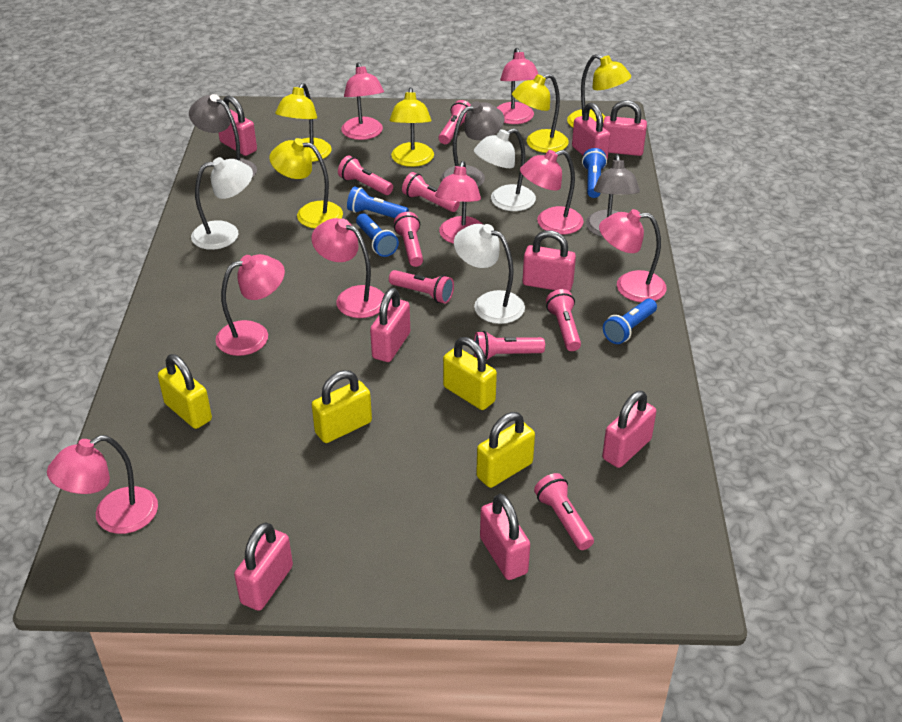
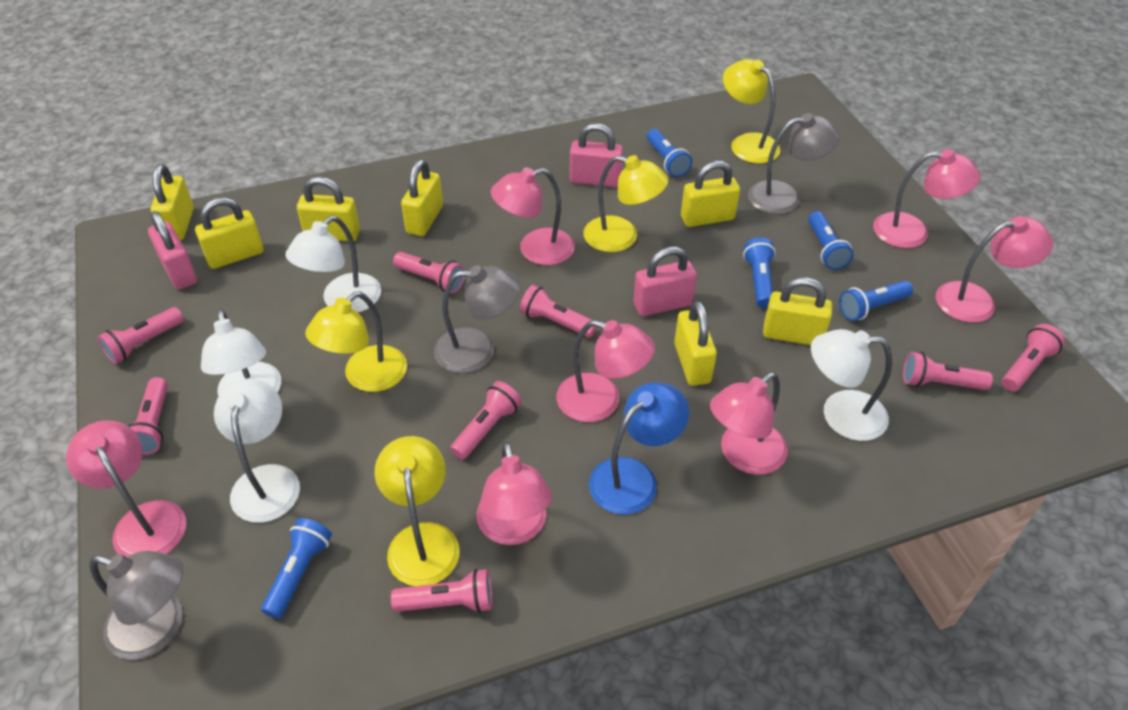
blue flashlight: 4 -> 5
blue lamp: 0 -> 1
pink lamp: 8 -> 7
pink padlock: 8 -> 3
white lamp: 3 -> 4
yellow lamp: 5 -> 4
yellow padlock: 4 -> 7

